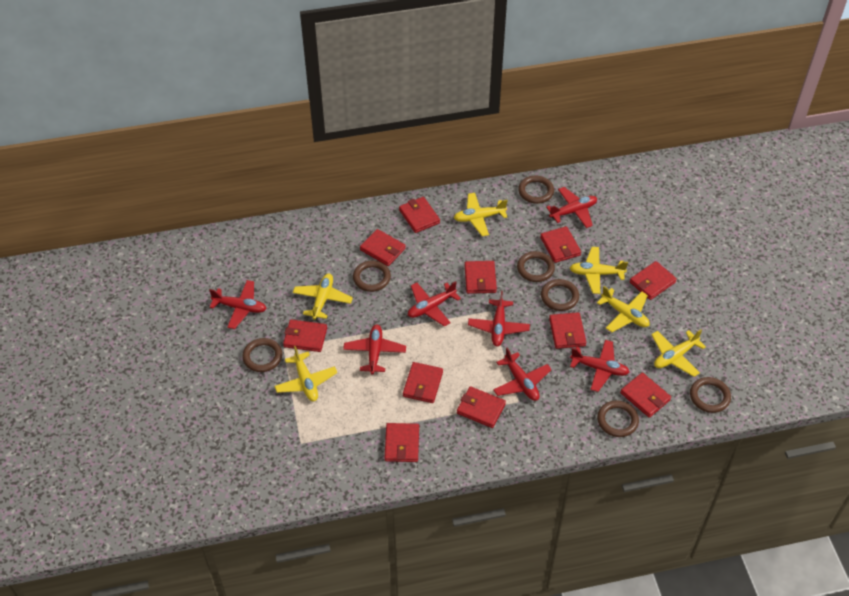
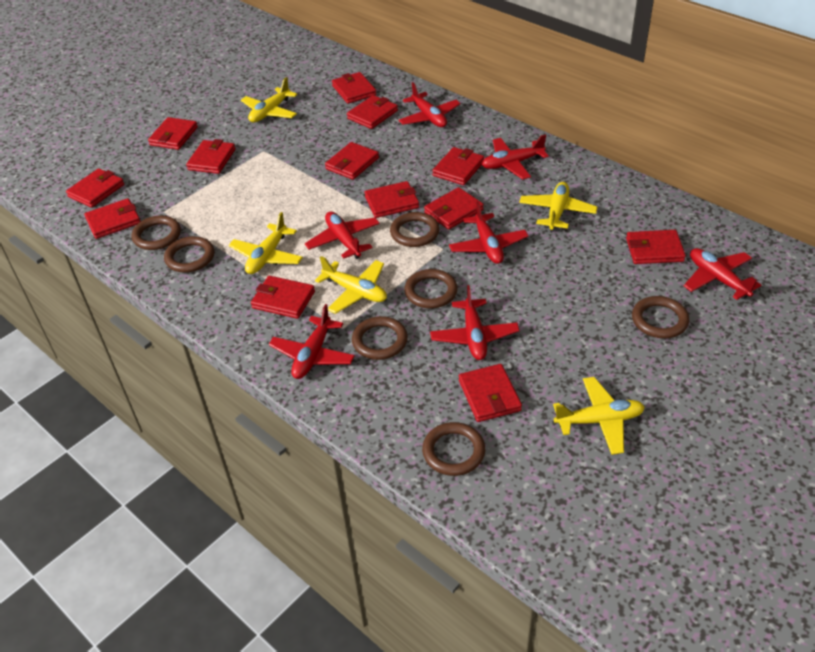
red wallet: 11 -> 13
yellow plane: 6 -> 5

